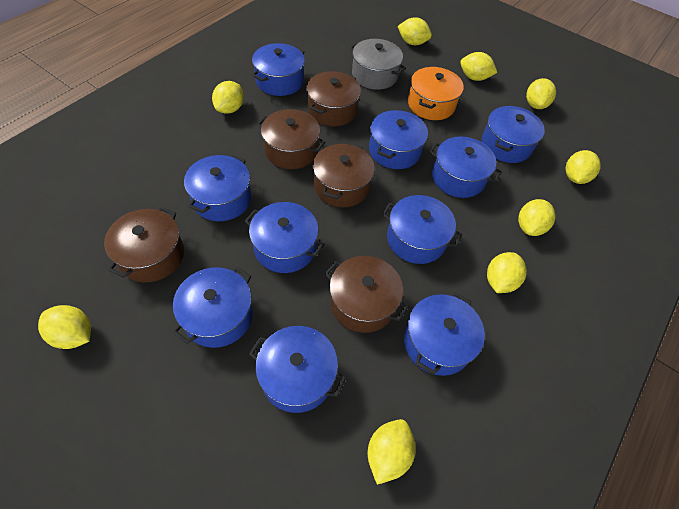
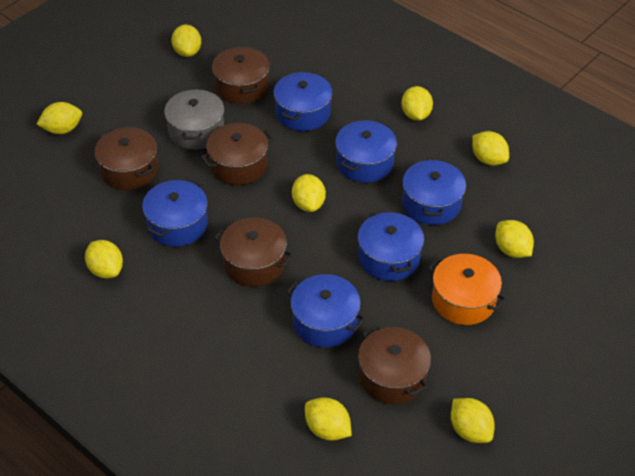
blue pot: 10 -> 6

